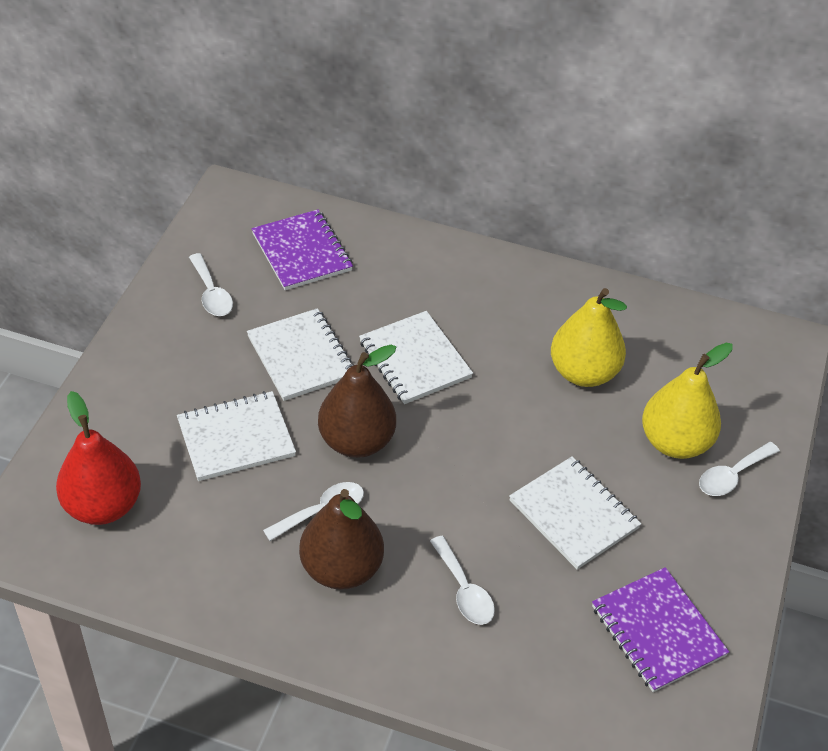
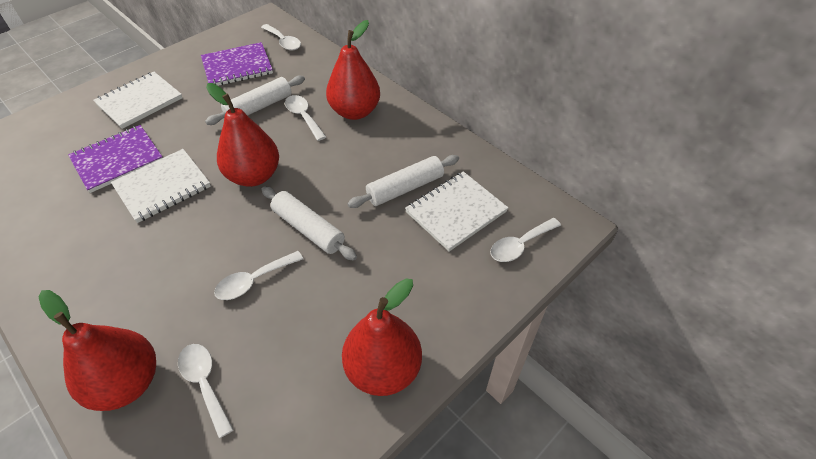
brown pear: 2 -> 0
red pear: 1 -> 4
white notebook: 4 -> 3
white rolling pin: 0 -> 3
white spoon: 4 -> 5
yellow pear: 2 -> 0

